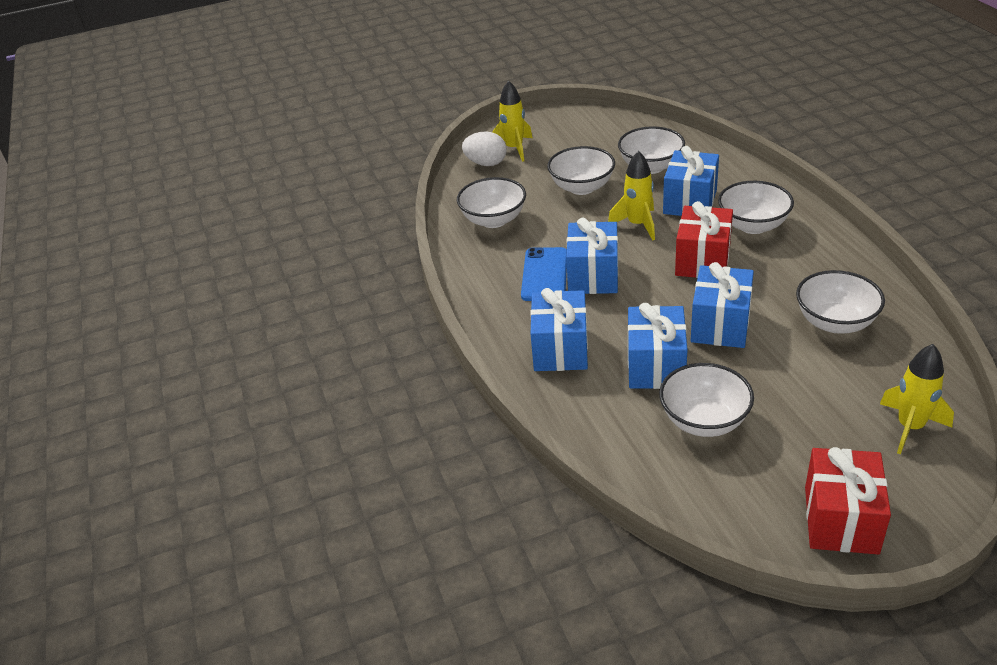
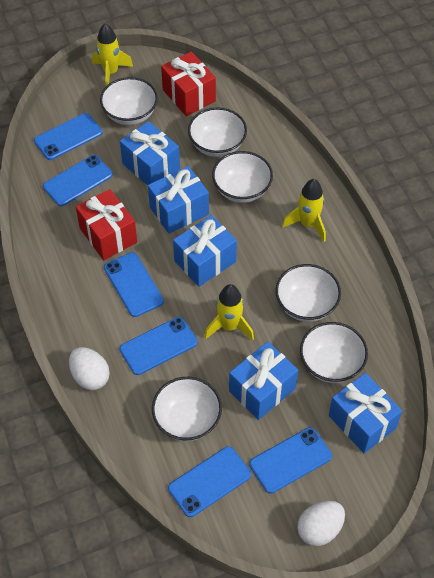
blue phone: 1 -> 6
white egg: 1 -> 2

